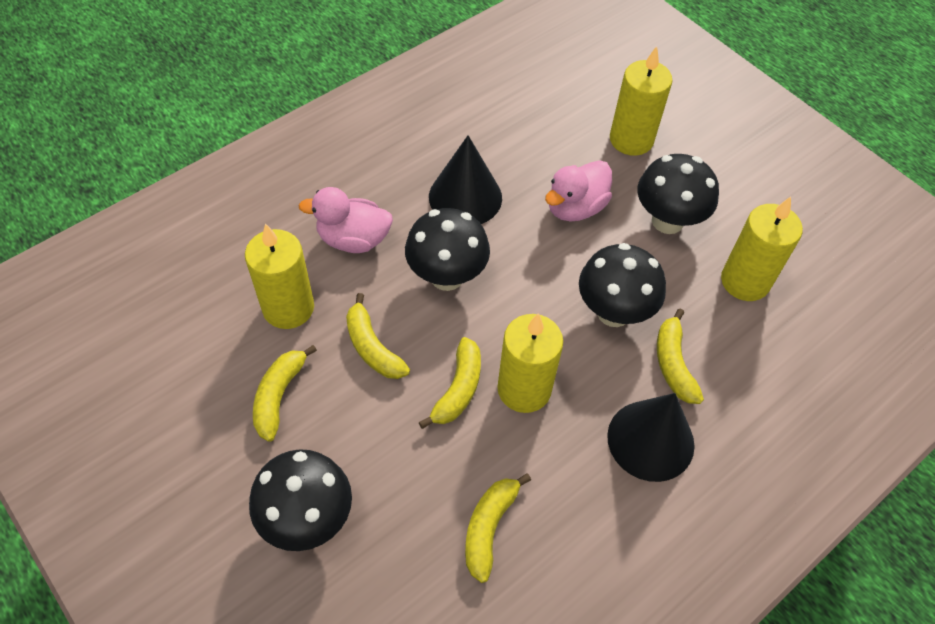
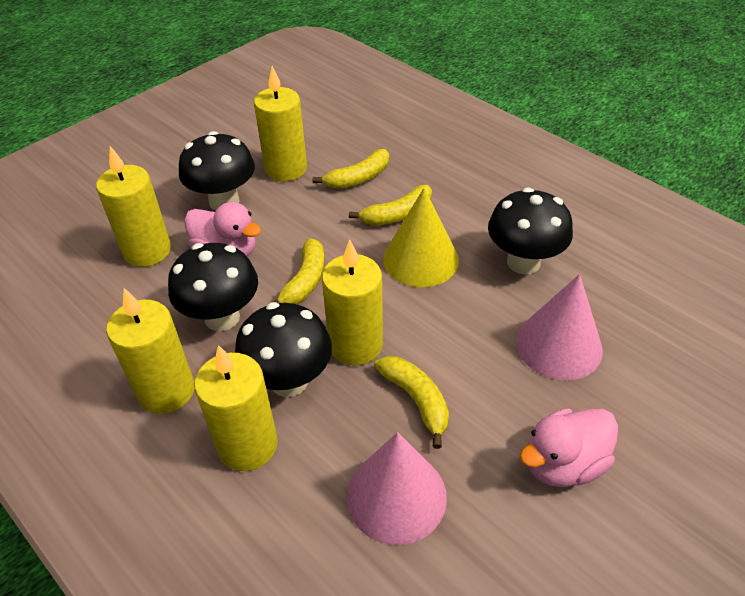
black cone: 2 -> 0
pink cone: 0 -> 2
yellow banana: 5 -> 4
yellow candle: 4 -> 5
yellow cone: 0 -> 1

